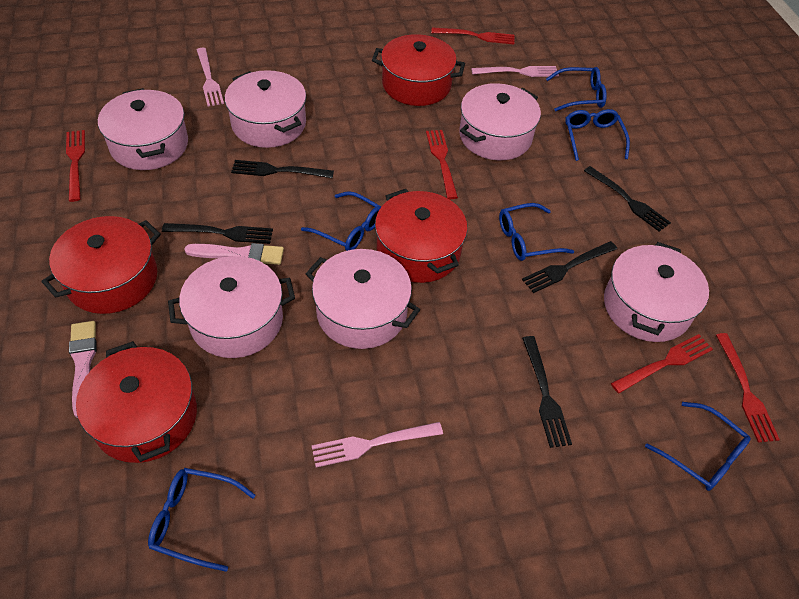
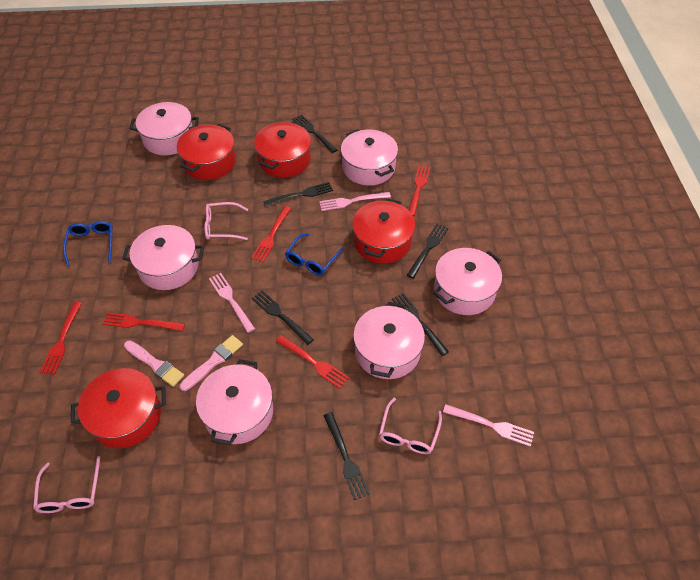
black fork: 5 -> 6
blue glasses: 6 -> 2
pink glasses: 0 -> 3

